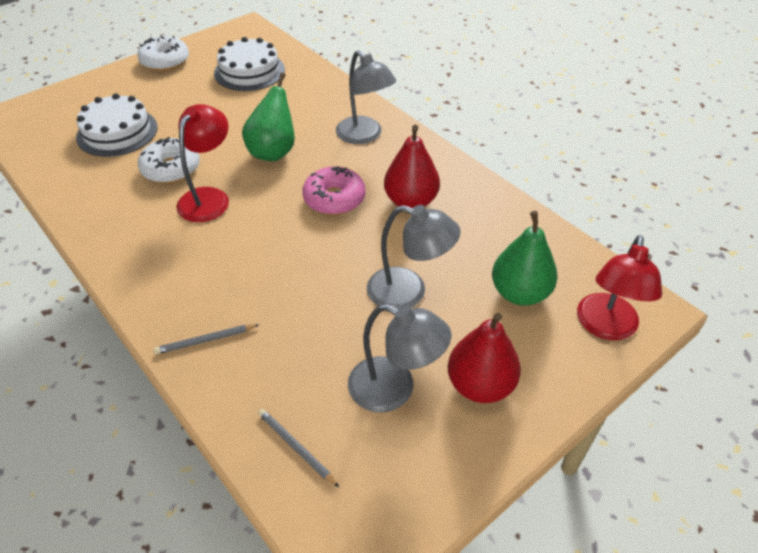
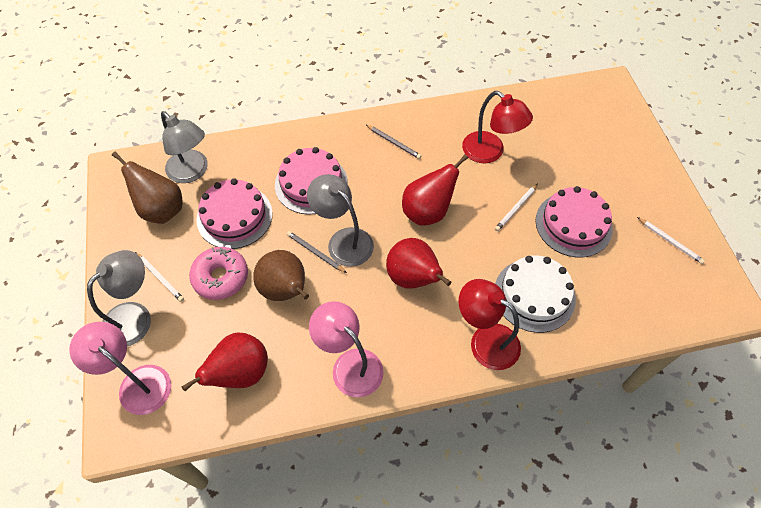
brown pear: 0 -> 2
green pear: 2 -> 0
pink cake: 0 -> 3
pink lamp: 0 -> 2
red pear: 2 -> 3
white cake: 2 -> 1
white donut: 2 -> 0
white pencil: 0 -> 3

